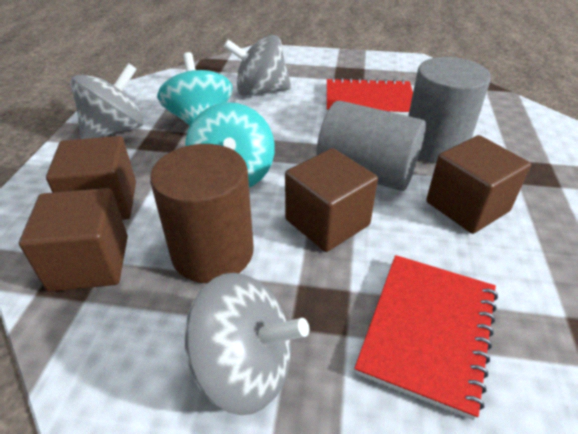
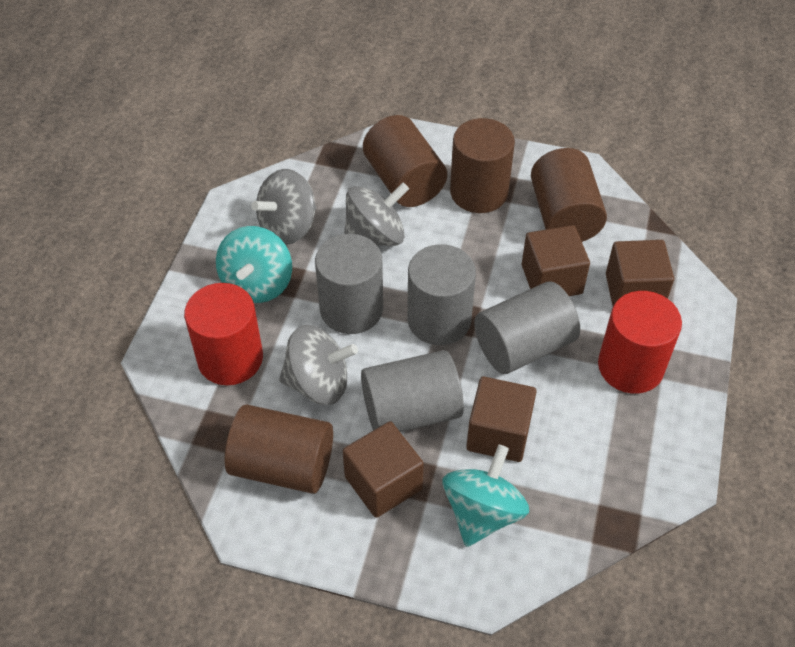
brown cylinder: 1 -> 4
grey cylinder: 2 -> 4
red cylinder: 0 -> 2
red notebook: 2 -> 0

